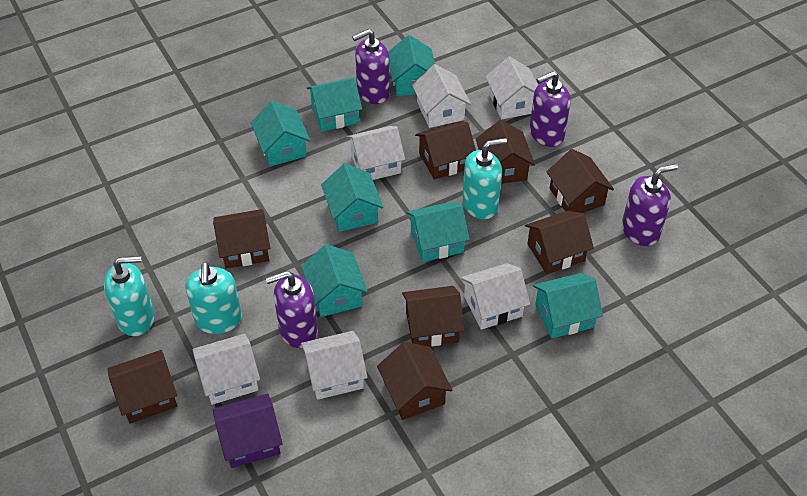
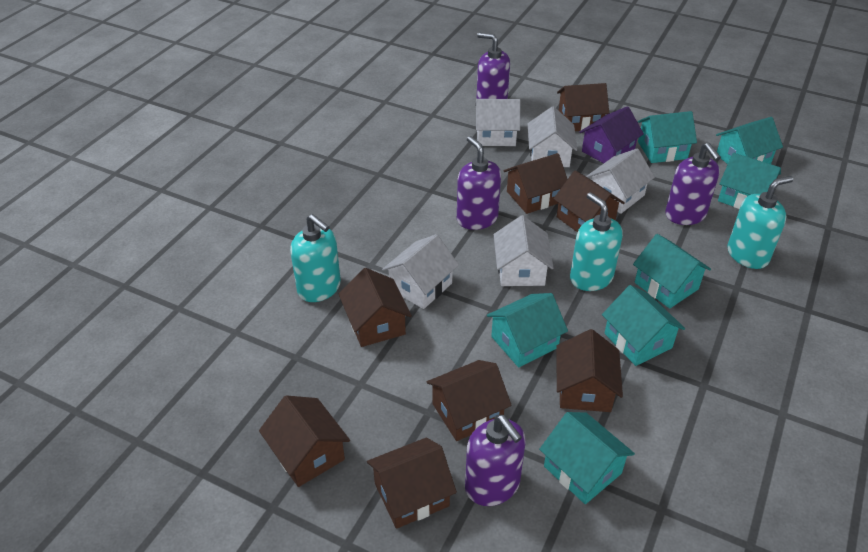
white house: 6 -> 5

